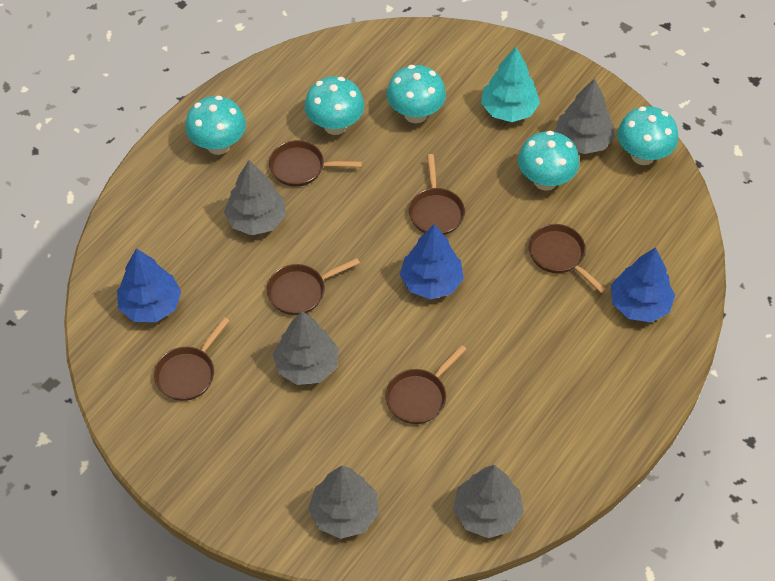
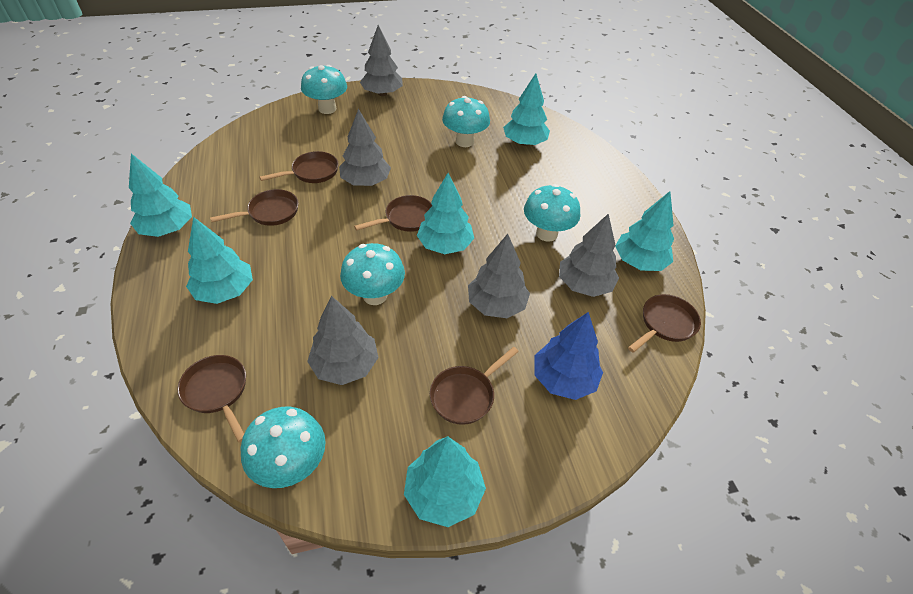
blue tree: 3 -> 1
turquoise tree: 1 -> 6

